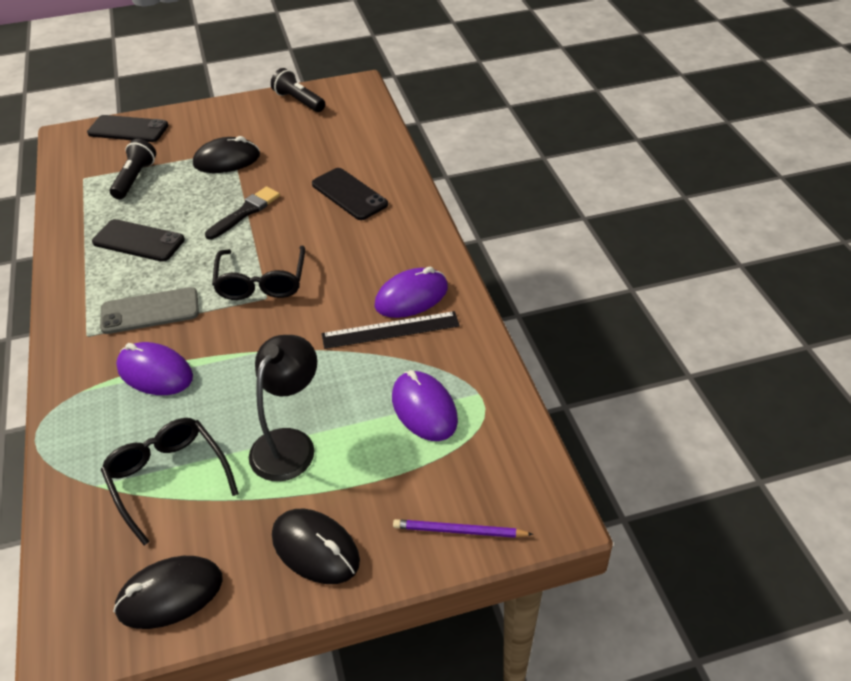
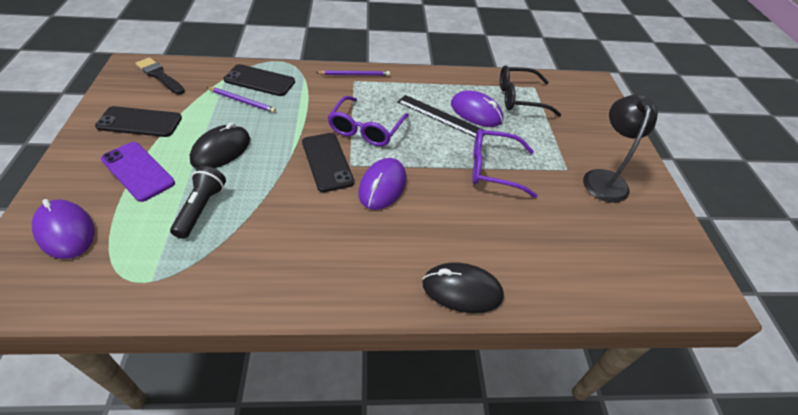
black flashlight: 2 -> 1
black glasses: 2 -> 1
black mouse: 3 -> 2
grey phone: 1 -> 0
purple glasses: 0 -> 2
purple pencil: 1 -> 2
purple phone: 0 -> 1

